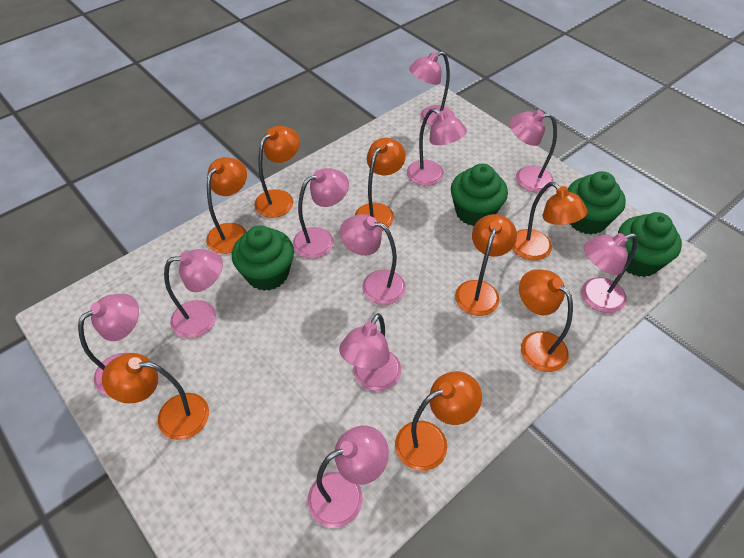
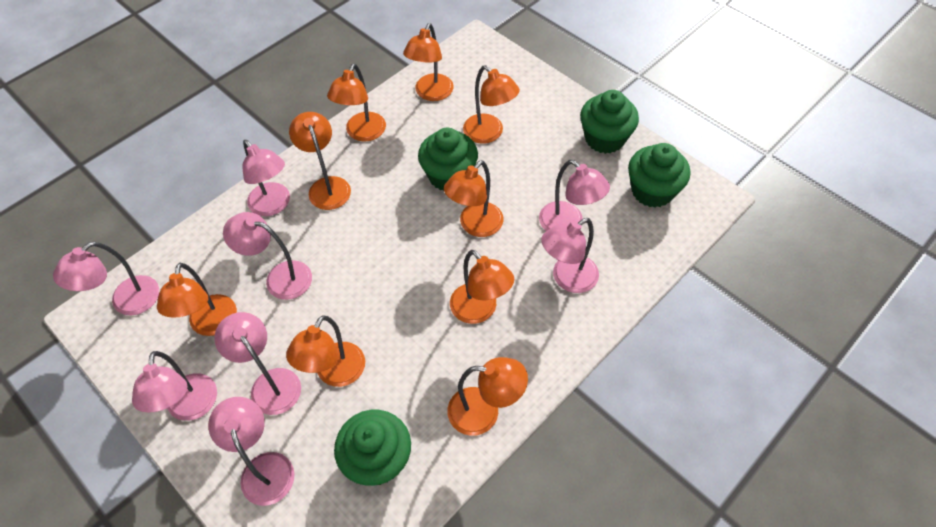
orange lamp: 8 -> 9
pink lamp: 10 -> 8

